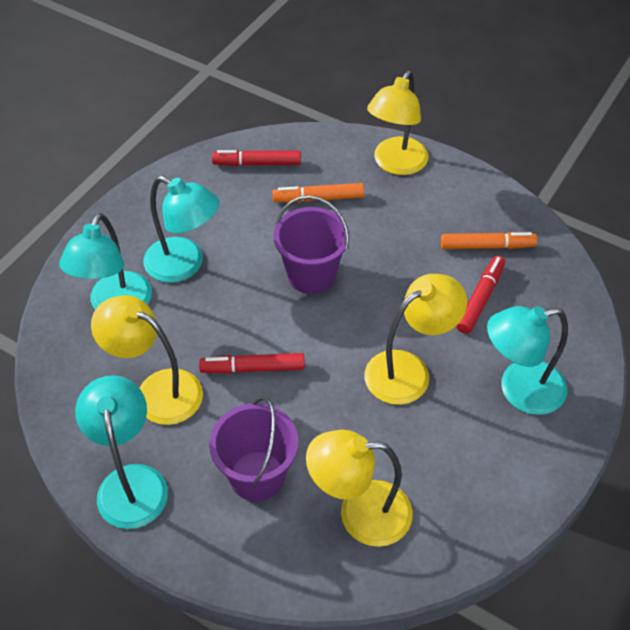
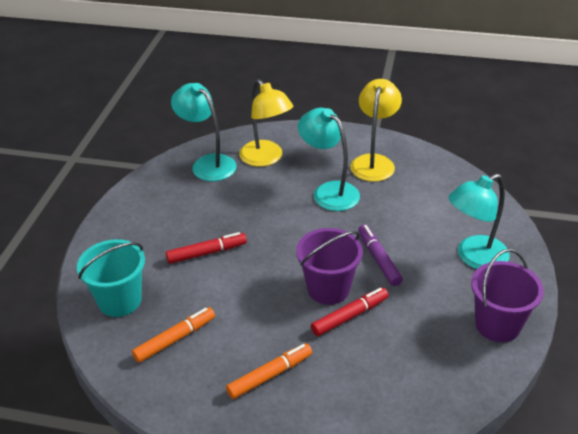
purple marker: 0 -> 1
red marker: 3 -> 2
turquoise bucket: 0 -> 1
turquoise lamp: 4 -> 3
yellow lamp: 4 -> 2

